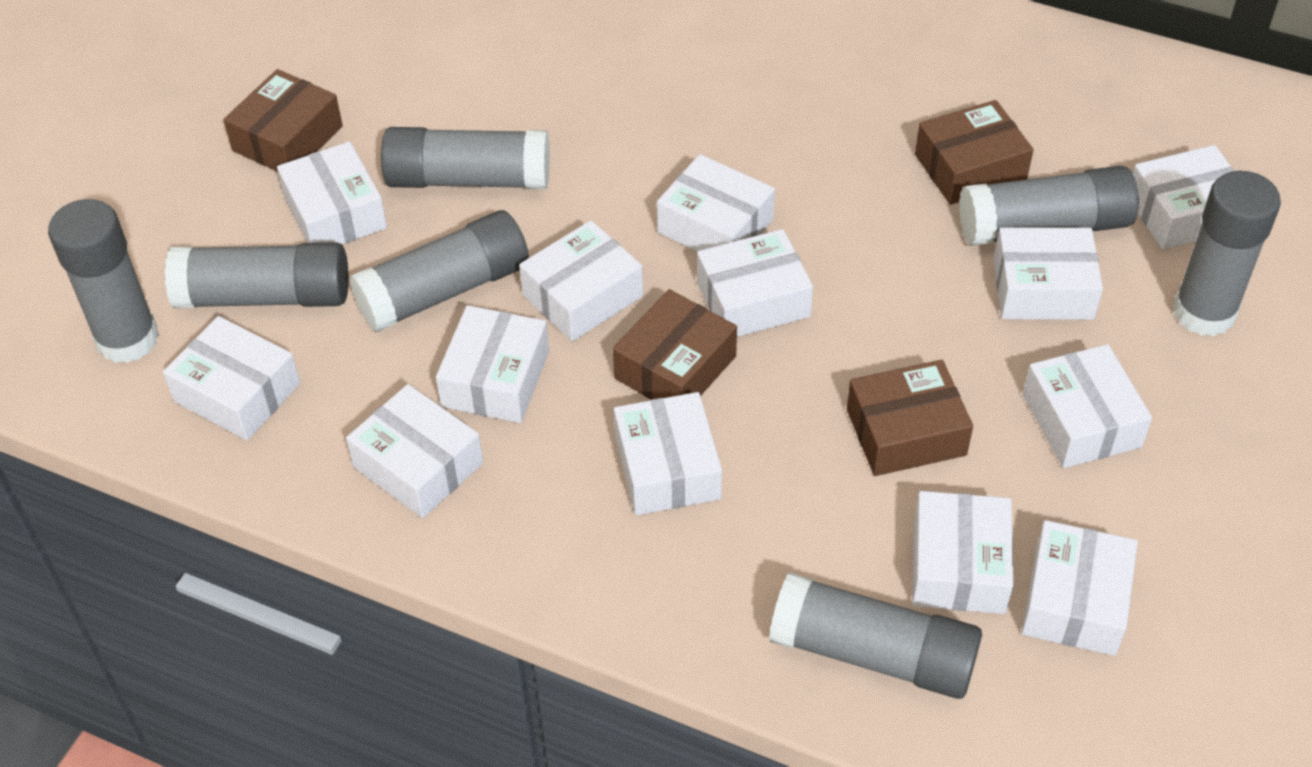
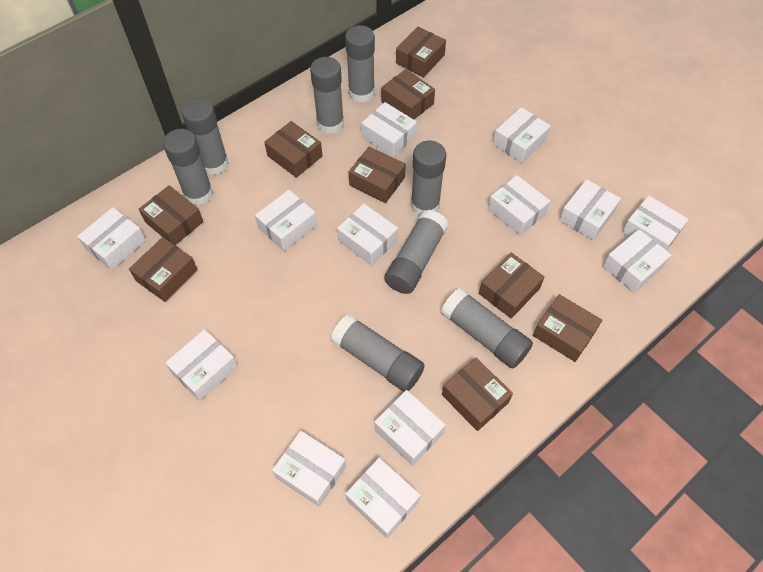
brown box: 4 -> 9
grey glue stick: 7 -> 8

